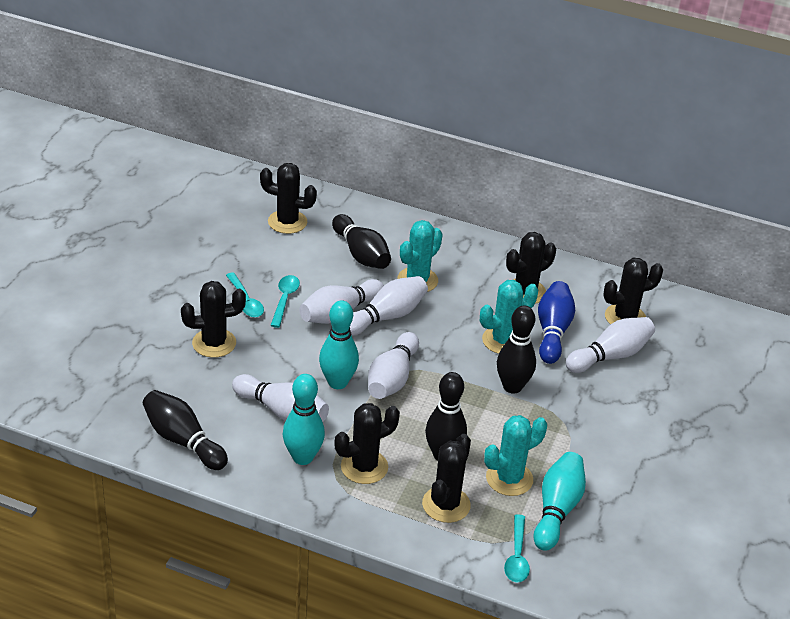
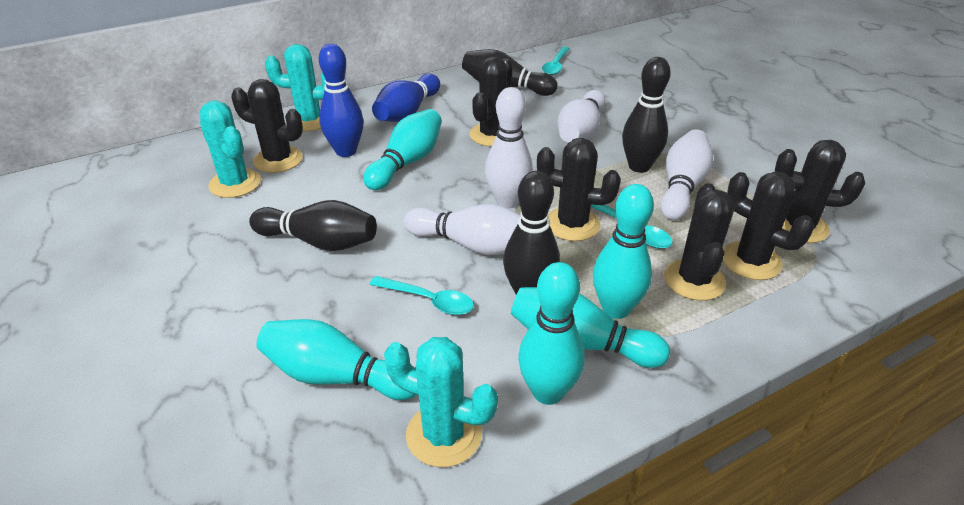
blue bowling pin: 1 -> 2
turquoise bowling pin: 3 -> 5
white bowling pin: 5 -> 4

